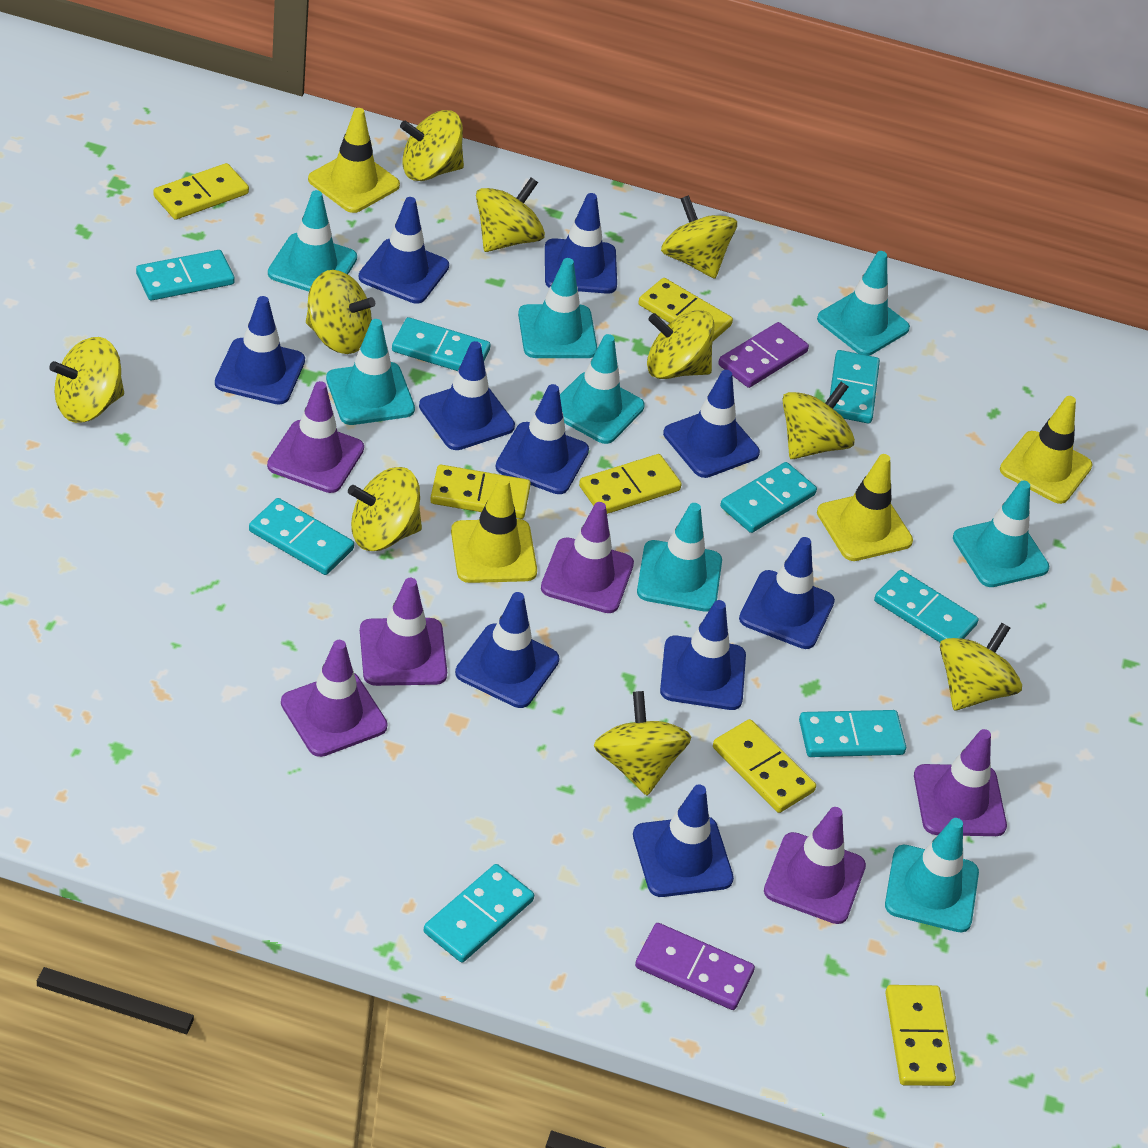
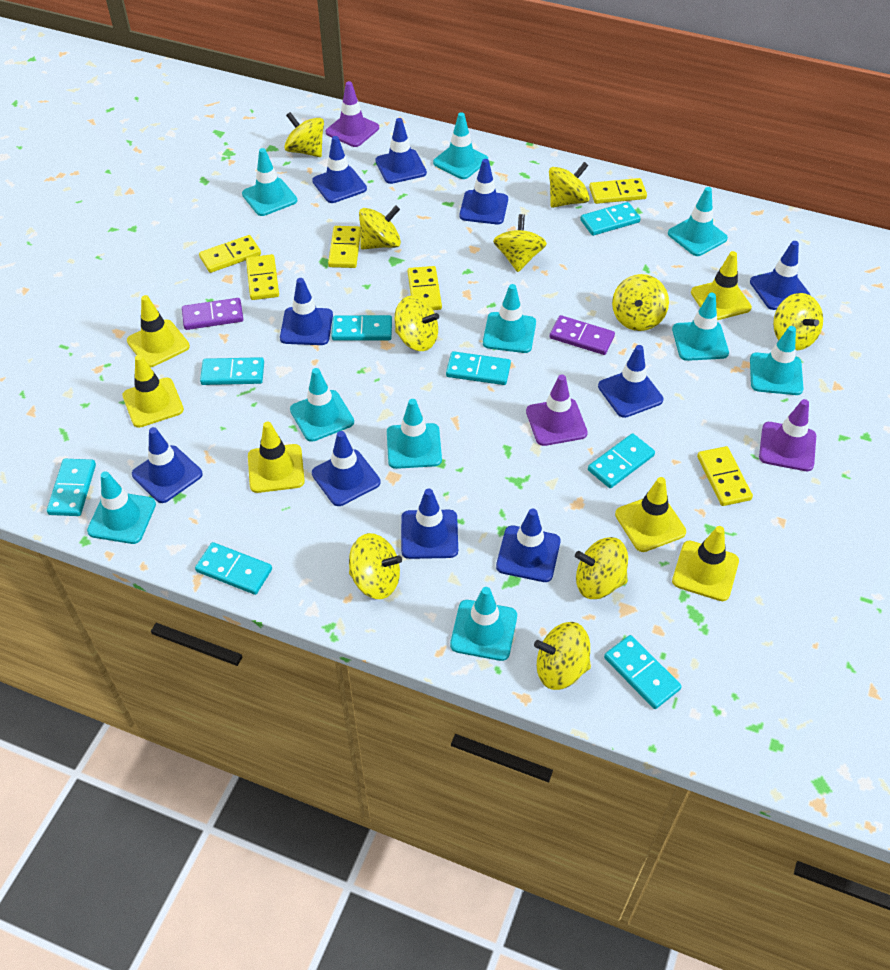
purple traffic cone: 6 -> 3
turquoise traffic cone: 8 -> 10
yellow traffic cone: 4 -> 6

